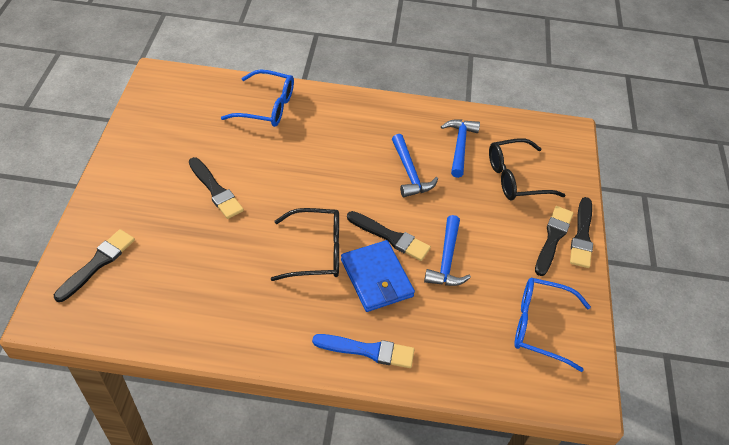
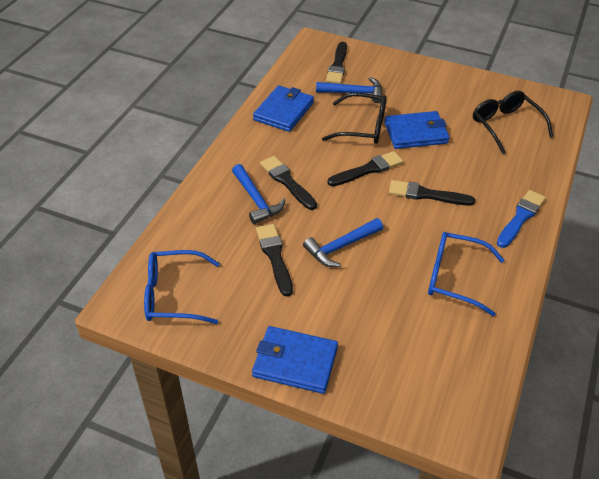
blue wallet: 1 -> 3

